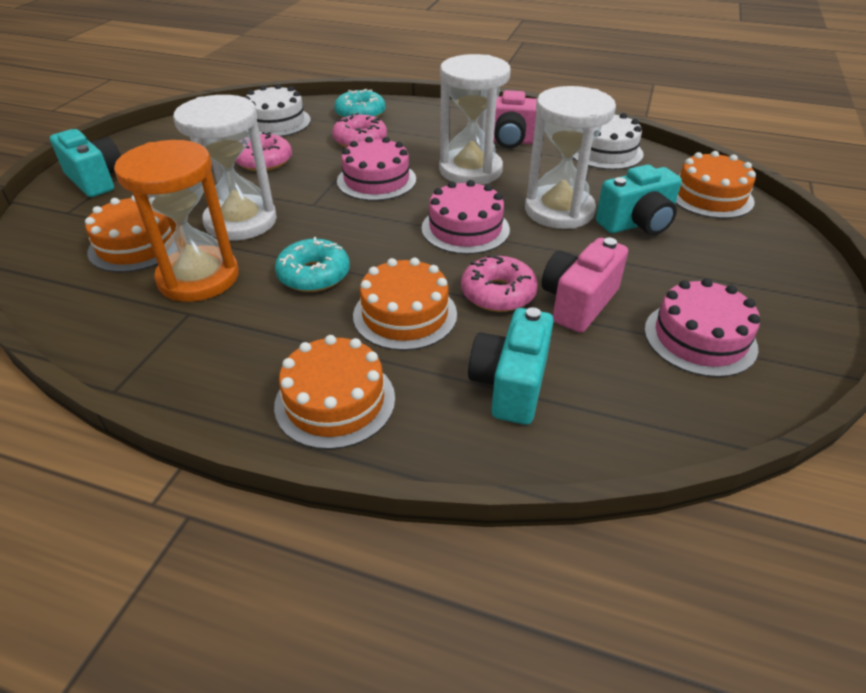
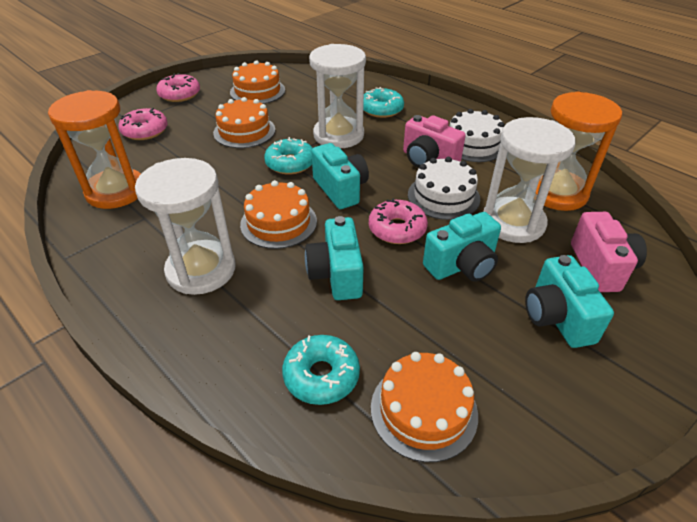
orange hourglass: 1 -> 2
pink cake: 3 -> 0
turquoise camera: 3 -> 4
turquoise donut: 2 -> 3

